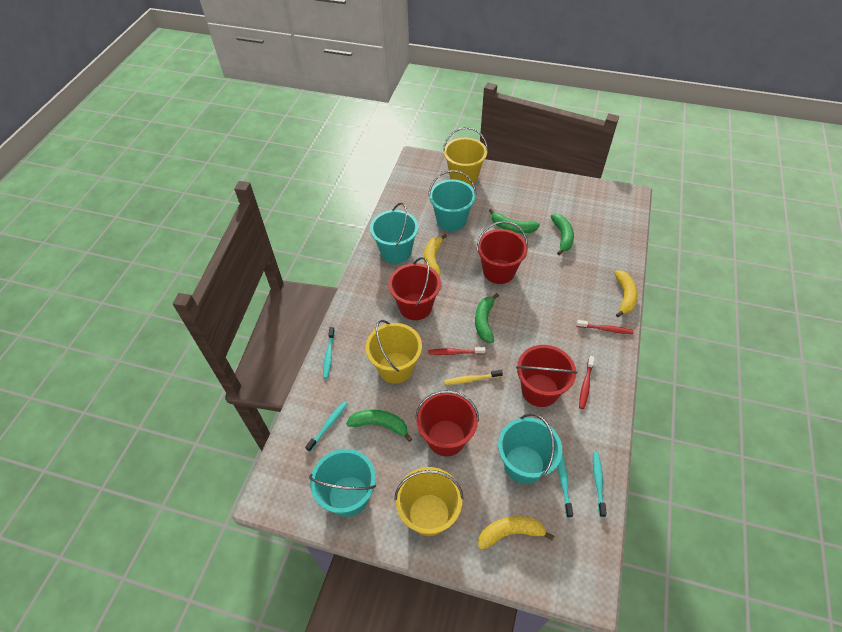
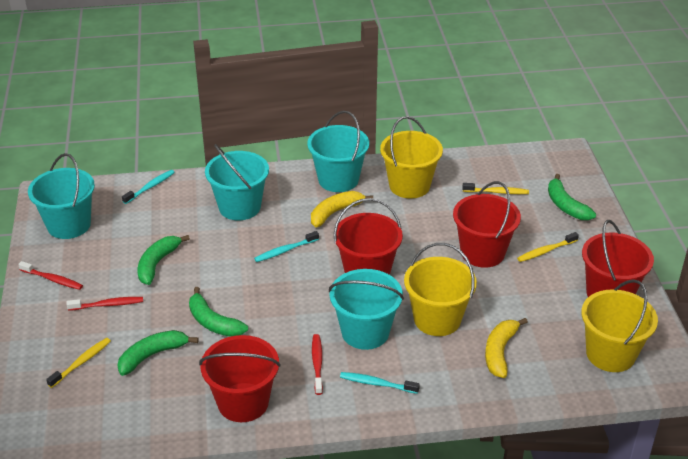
turquoise toothbrush: 4 -> 3
yellow banana: 3 -> 2
yellow toothbrush: 1 -> 3

